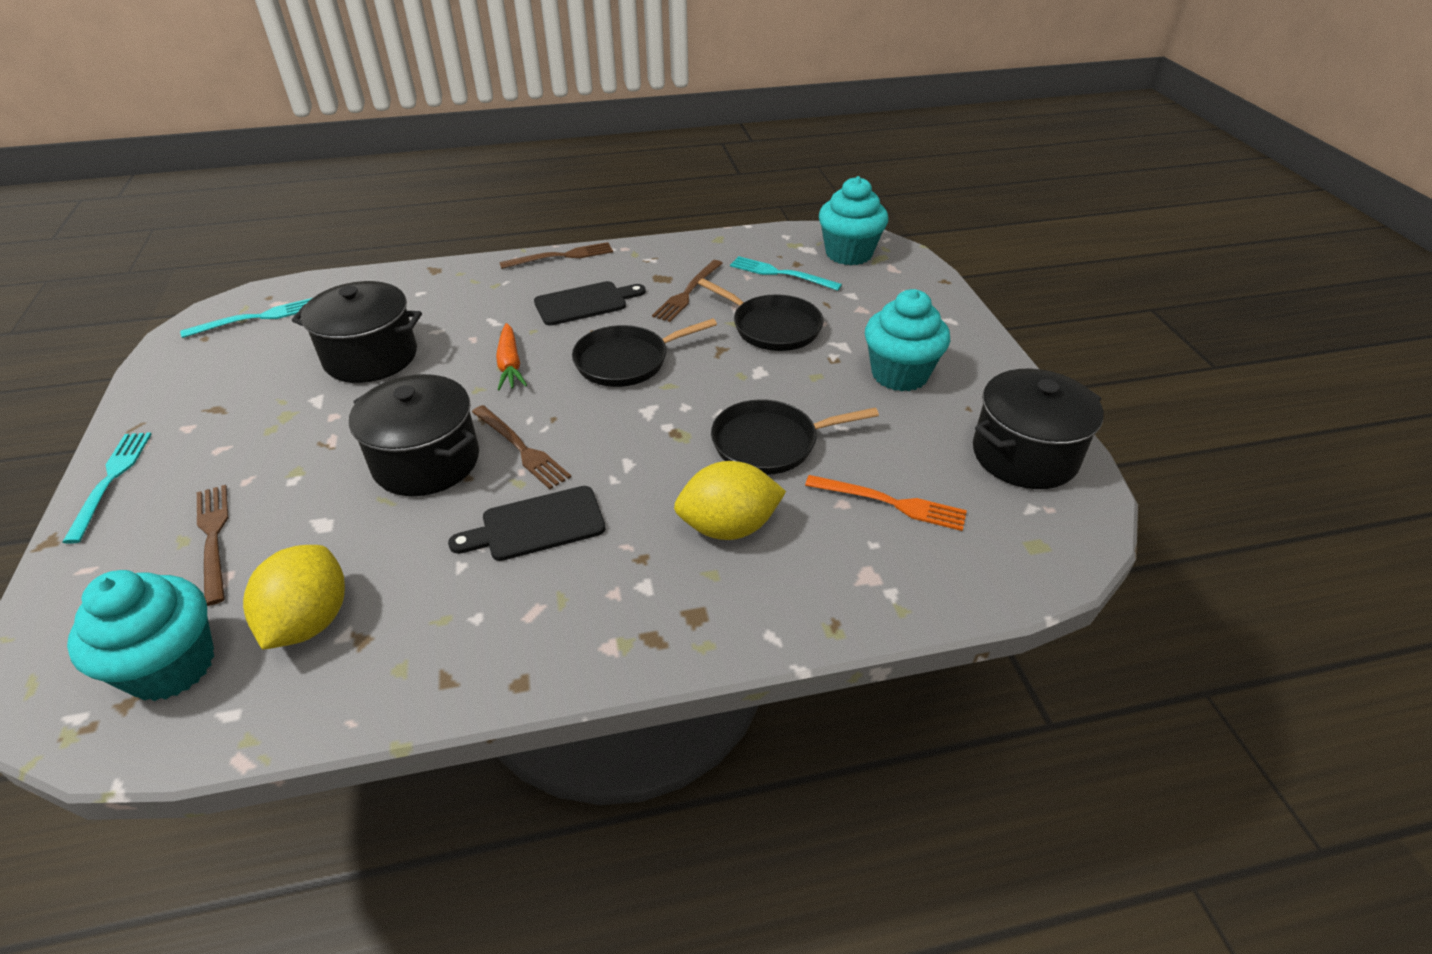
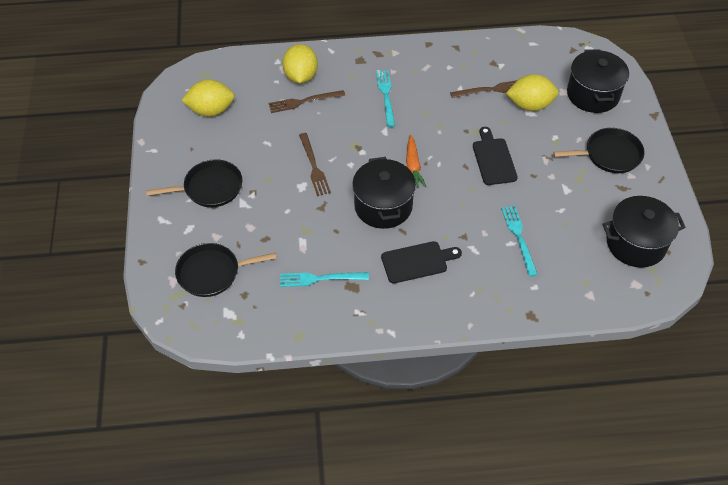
brown fork: 4 -> 3
orange fork: 1 -> 0
turquoise cupcake: 3 -> 0
yellow lemon: 2 -> 3

